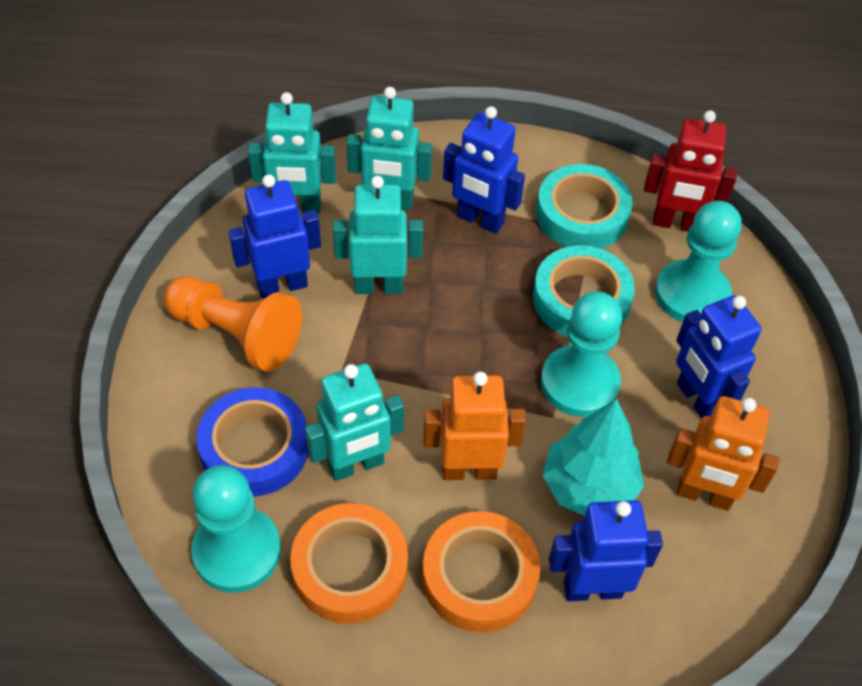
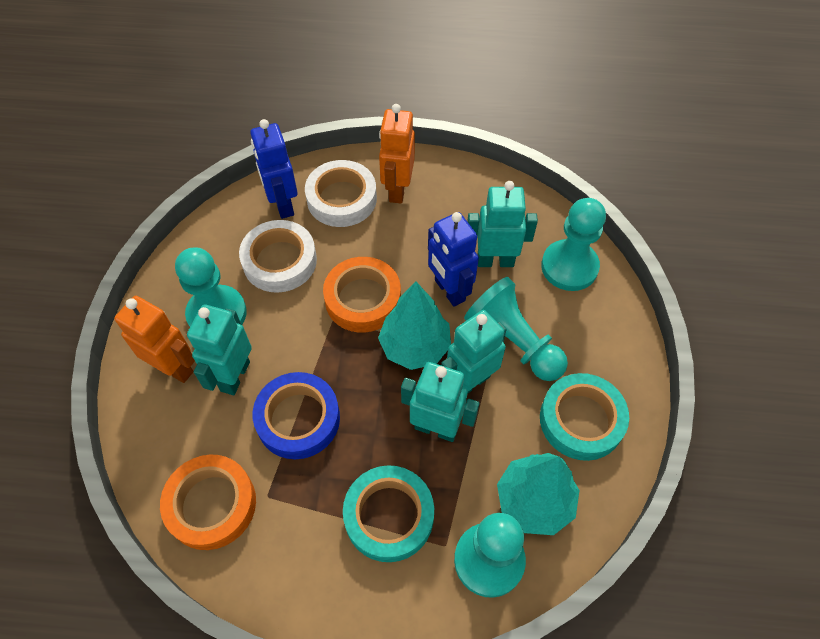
blue robot: 4 -> 2
orange pawn: 1 -> 0
red robot: 1 -> 0
turquoise pawn: 3 -> 4
turquoise tree: 1 -> 2
white tape: 0 -> 2

